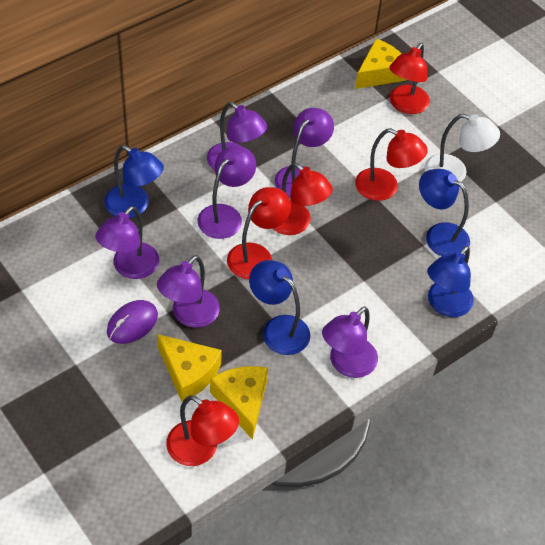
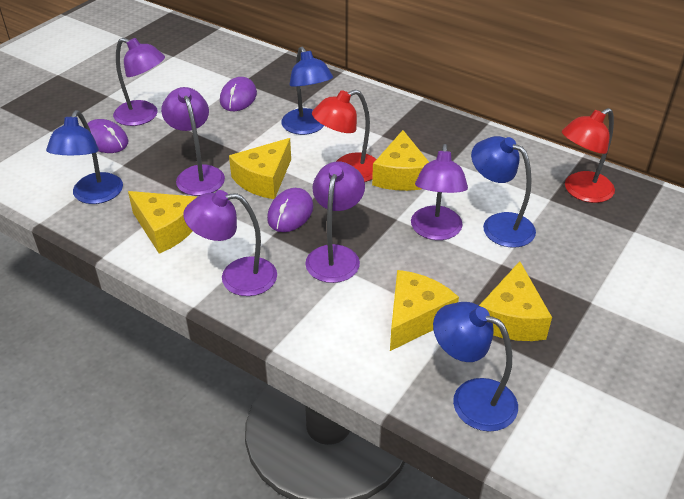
purple lamp: 6 -> 5
purple mouse: 1 -> 3
red lamp: 5 -> 2
white lamp: 1 -> 0
yellow cheese: 3 -> 5

